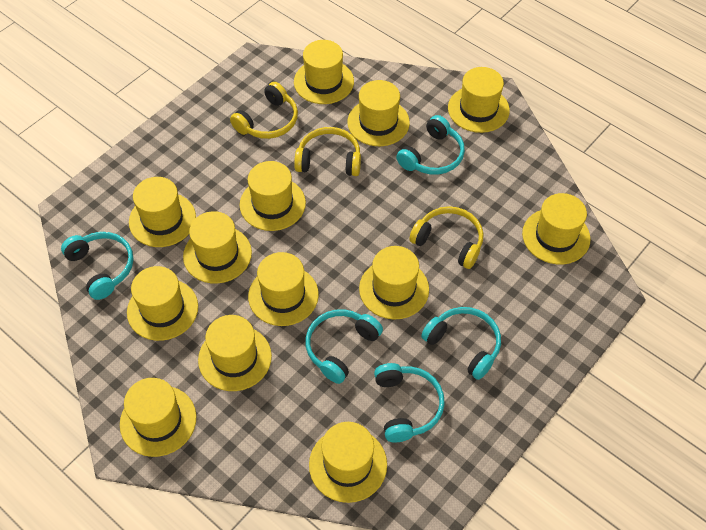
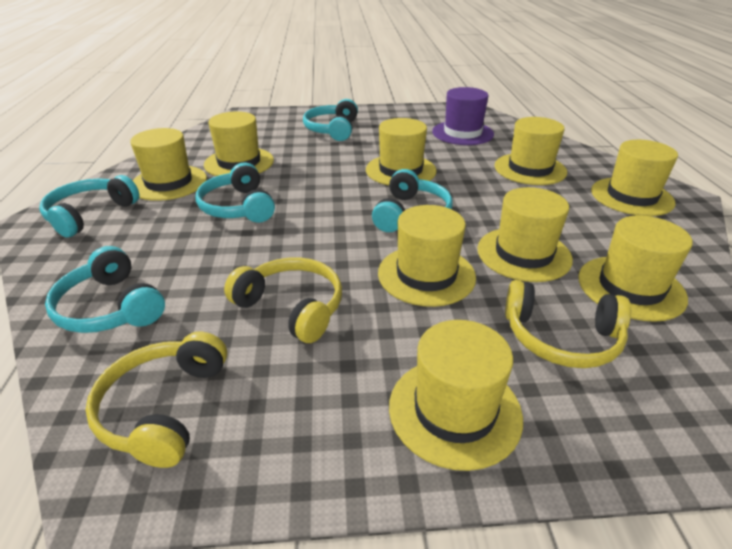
purple hat: 0 -> 1
yellow hat: 13 -> 9

